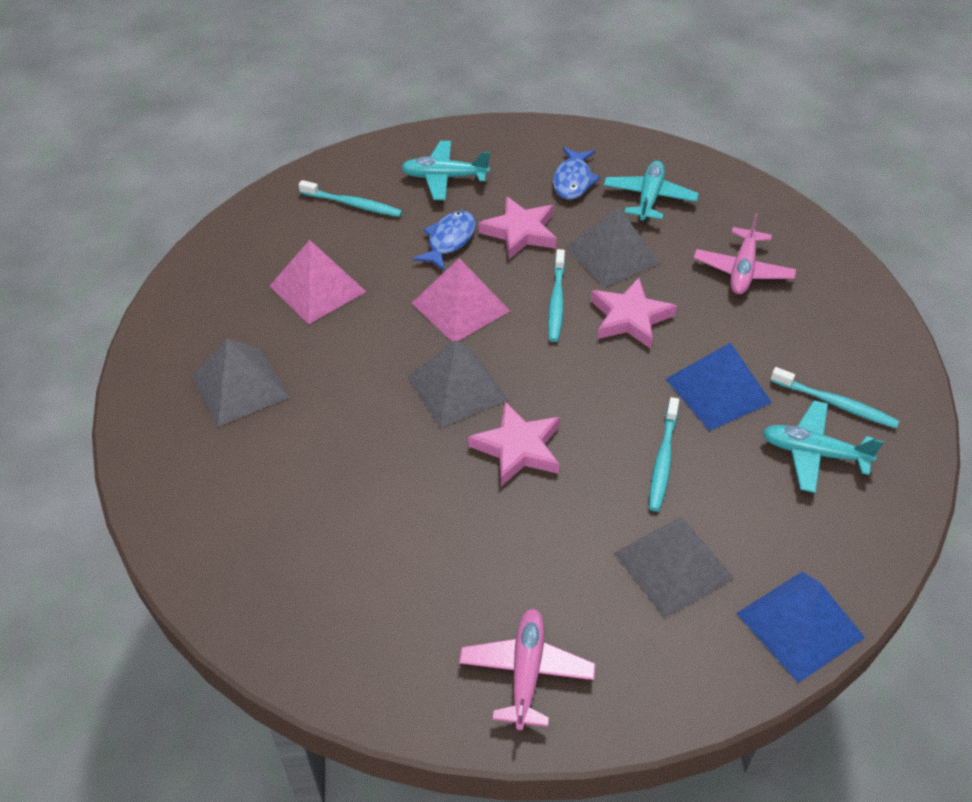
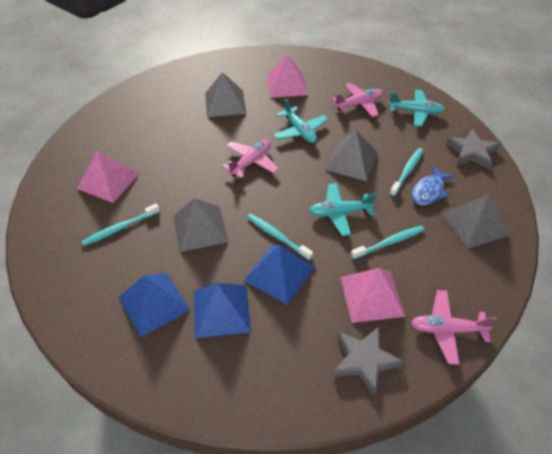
blue fish: 2 -> 1
blue pyramid: 2 -> 3
grey star: 0 -> 2
pink plane: 2 -> 3
pink pyramid: 2 -> 3
pink star: 3 -> 0

